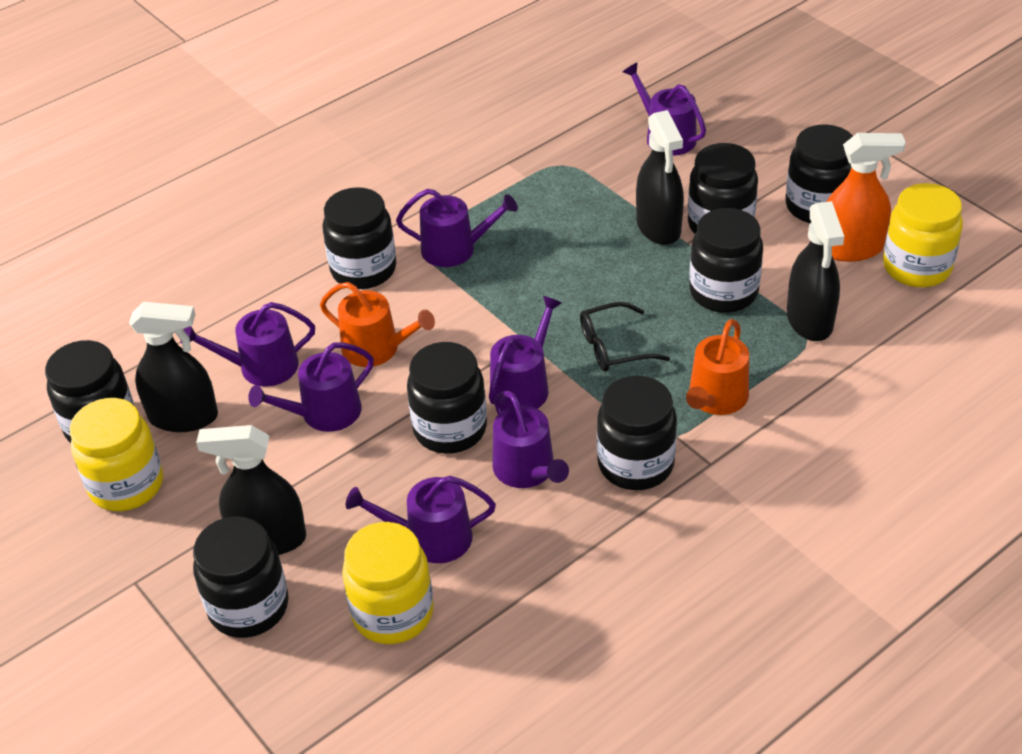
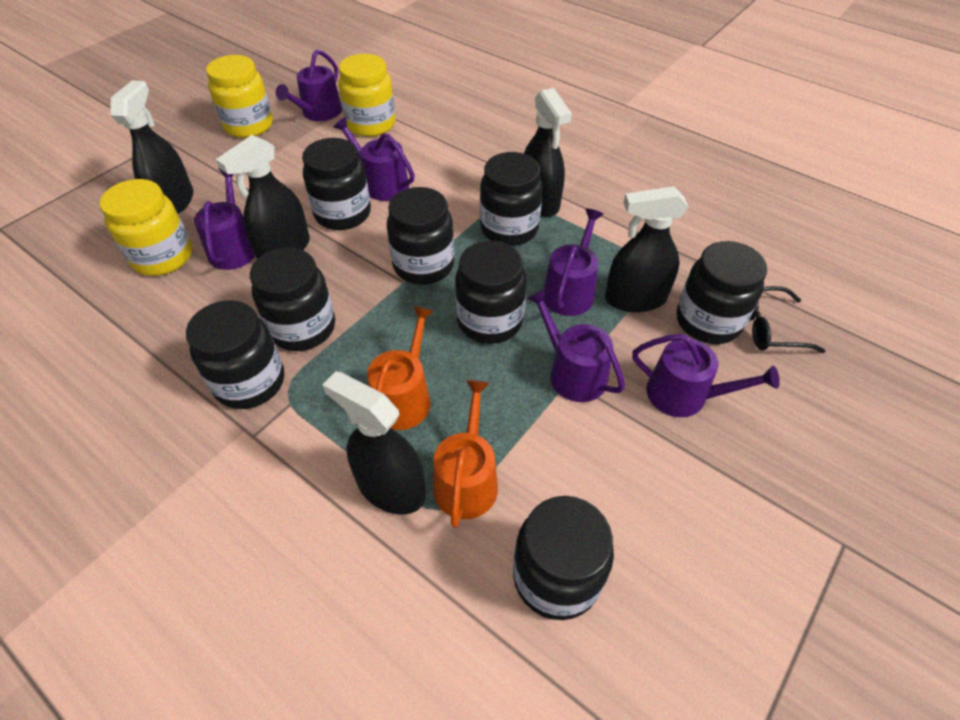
black spray bottle: 4 -> 5
orange spray bottle: 1 -> 0
purple watering can: 7 -> 6

